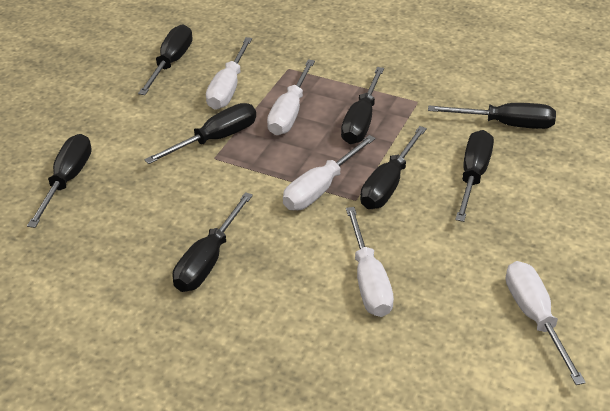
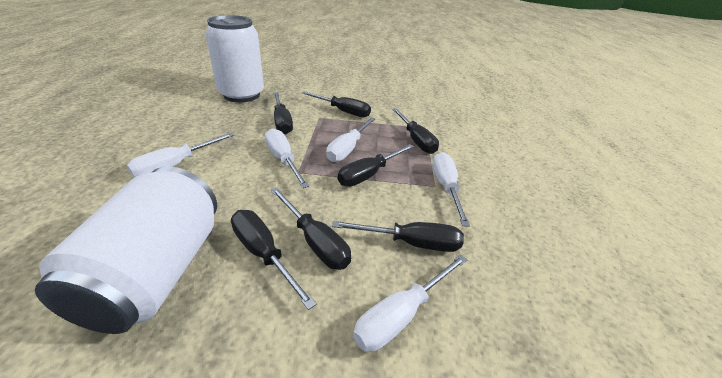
black screwdriver: 8 -> 7
white can: 0 -> 2

